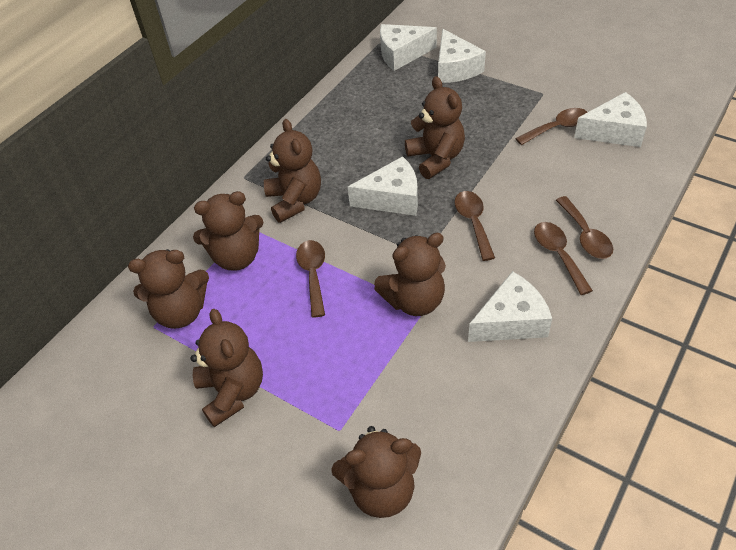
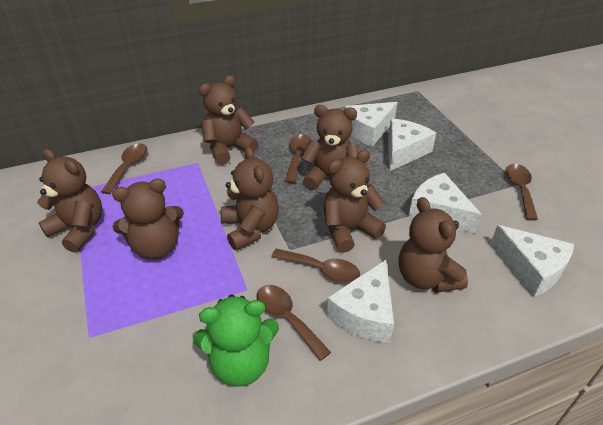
green teddy bear: 0 -> 1

